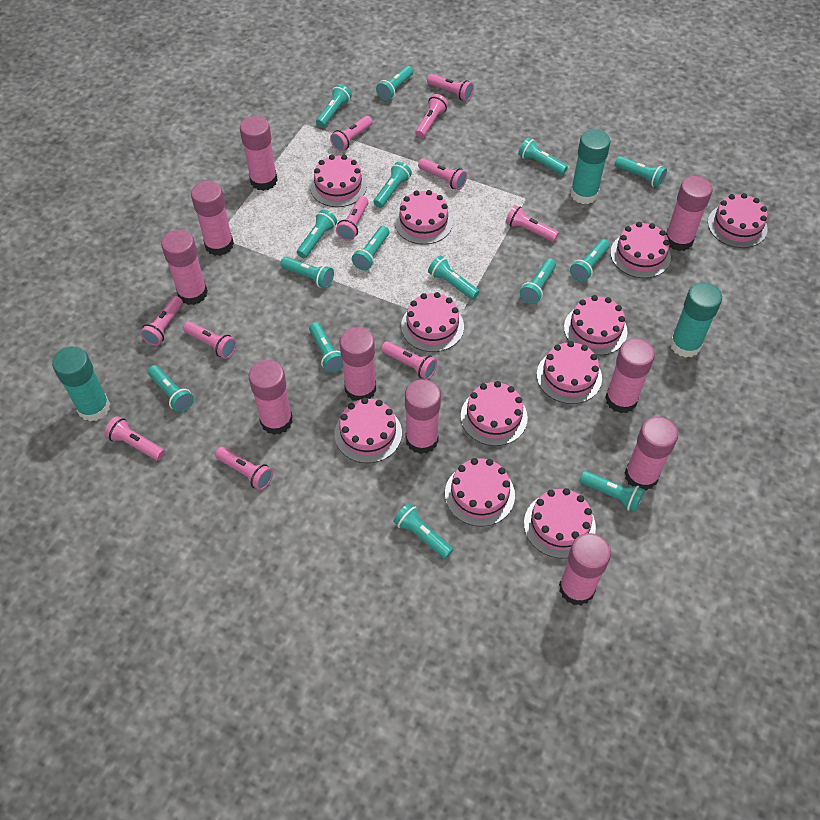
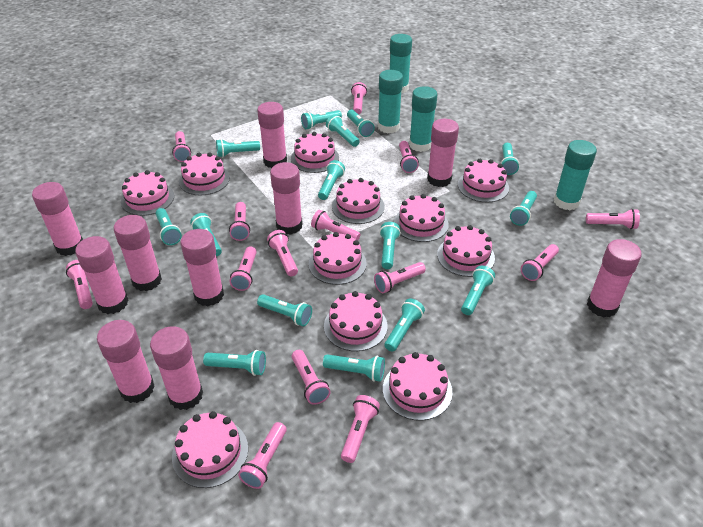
pink flashlight: 11 -> 14
turquoise glue stick: 3 -> 4

